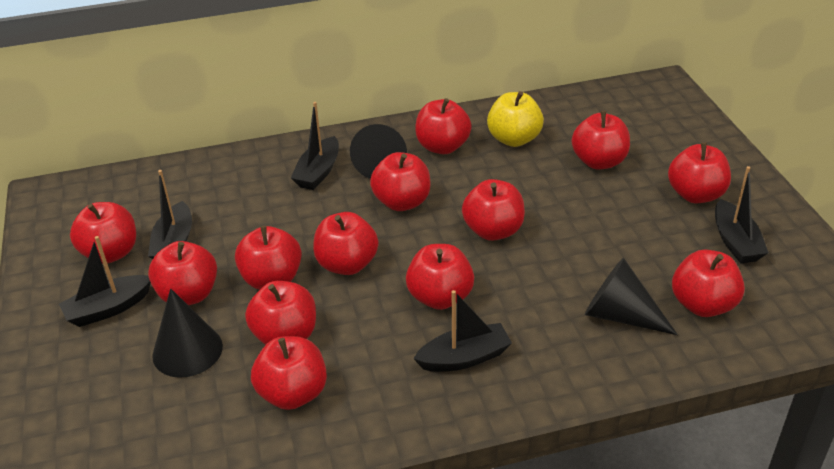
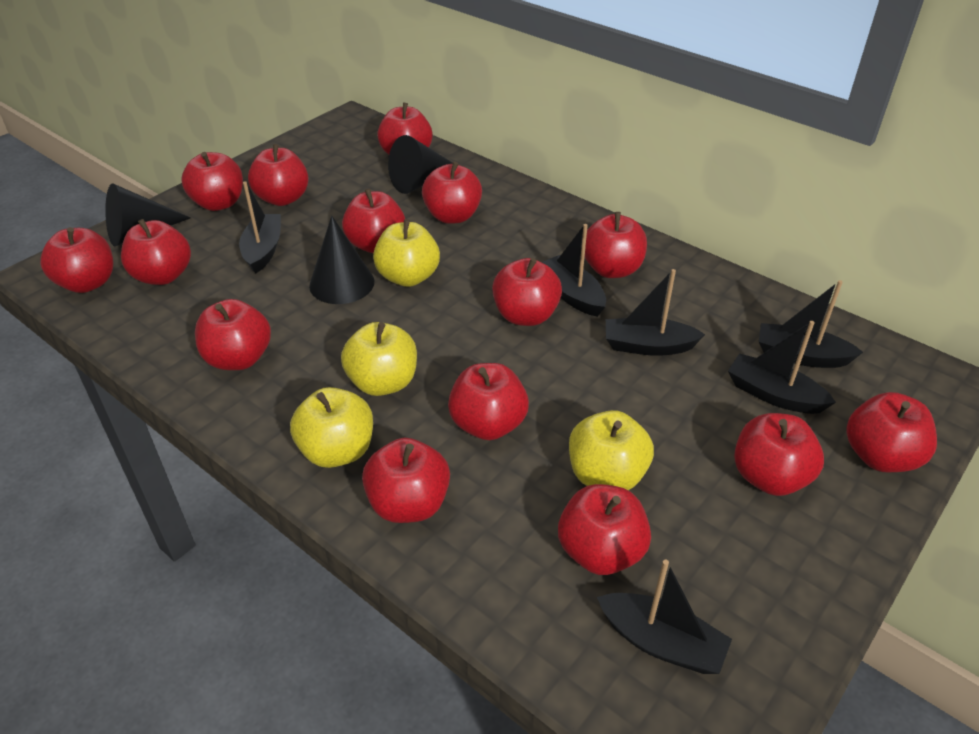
black boat: 5 -> 6
red apple: 13 -> 15
yellow apple: 1 -> 4

